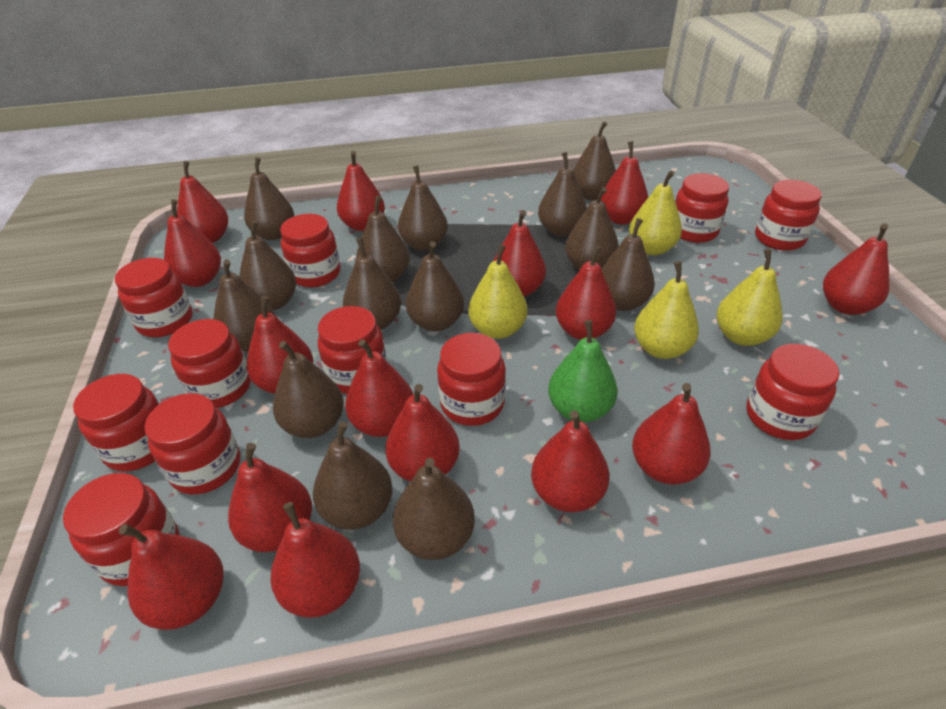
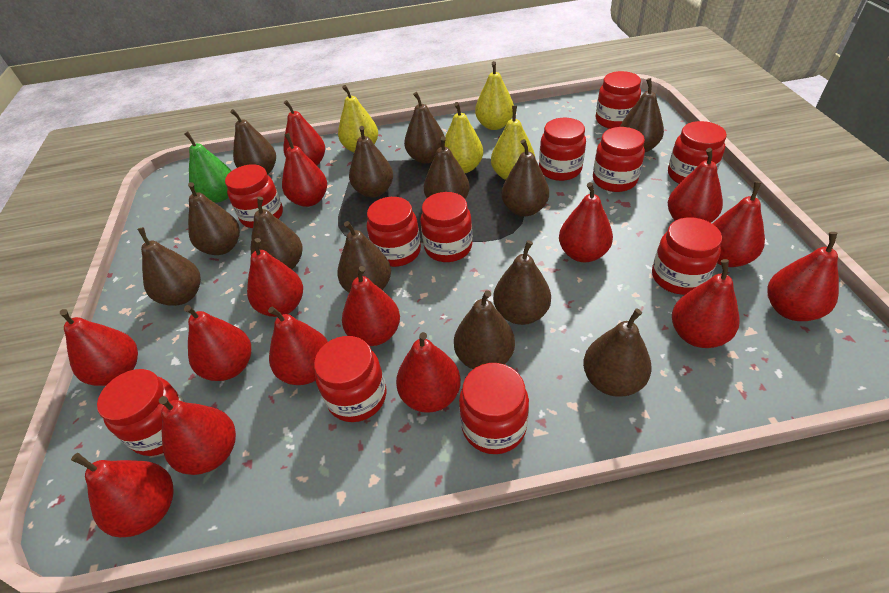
brown pear: 14 -> 13

